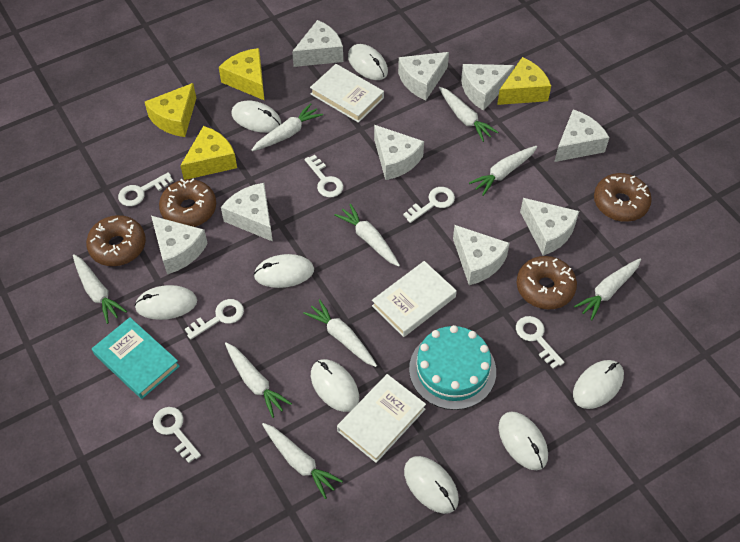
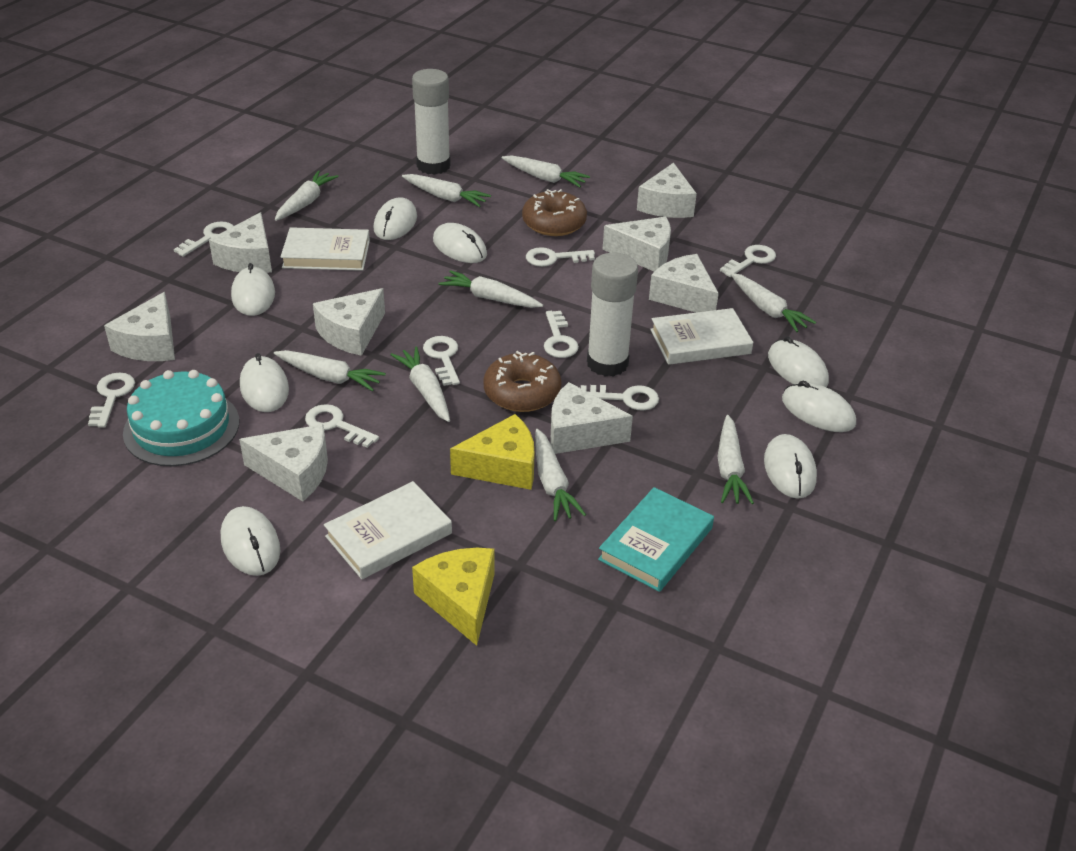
brown donut: 4 -> 2
white cheese: 9 -> 8
white glue stick: 0 -> 2
white key: 6 -> 8
yellow cheese: 4 -> 2

